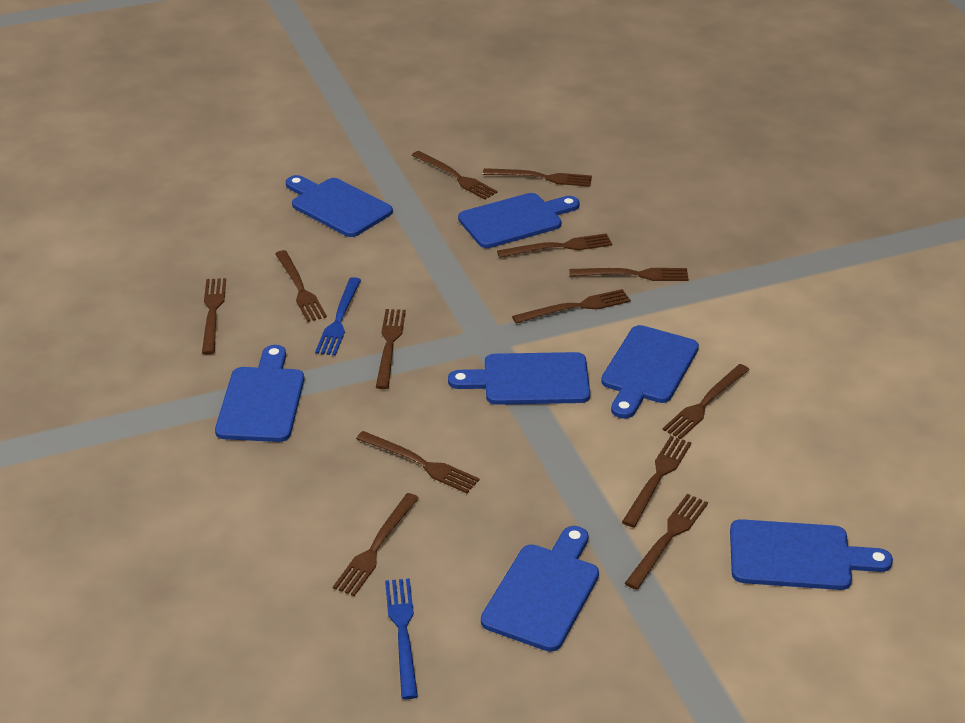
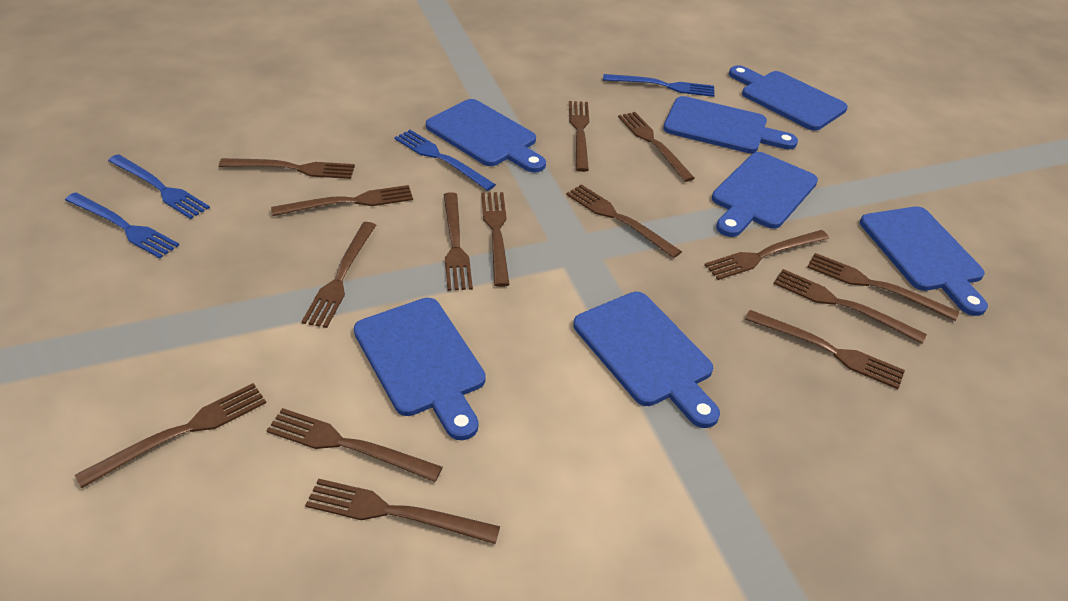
blue fork: 2 -> 4
brown fork: 13 -> 15

